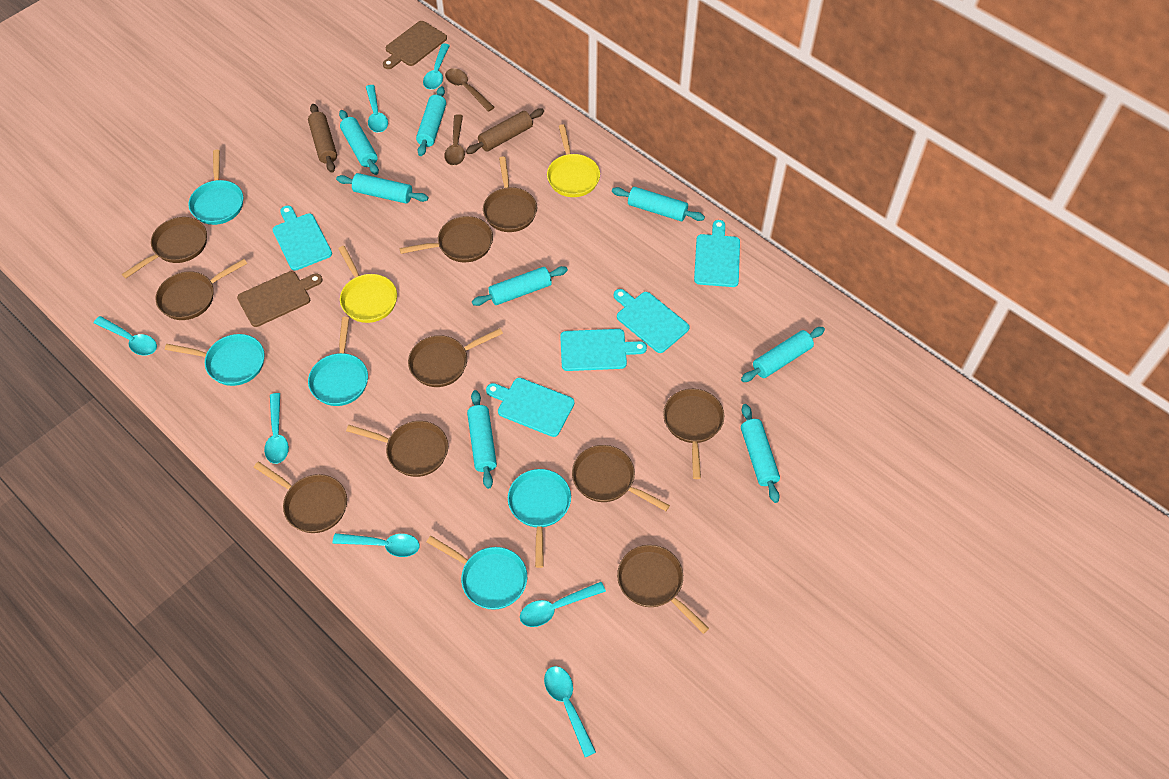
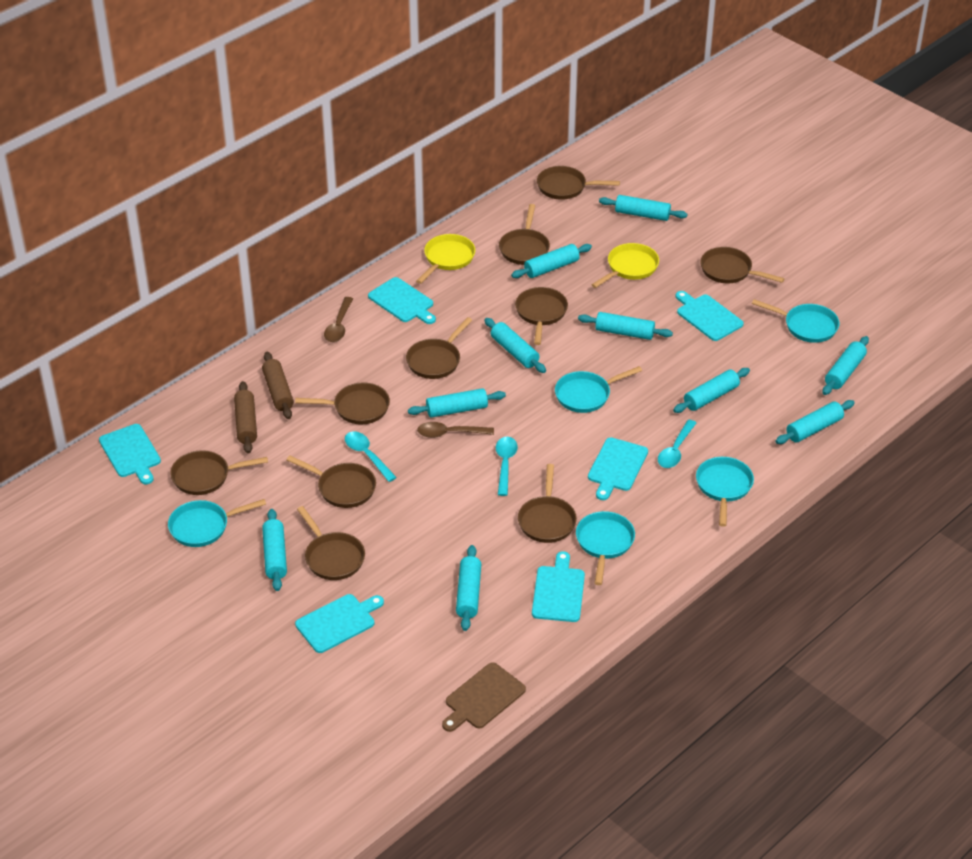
brown cutting board: 2 -> 1
turquoise cutting board: 5 -> 6
turquoise rolling pin: 8 -> 10
turquoise spoon: 7 -> 3

